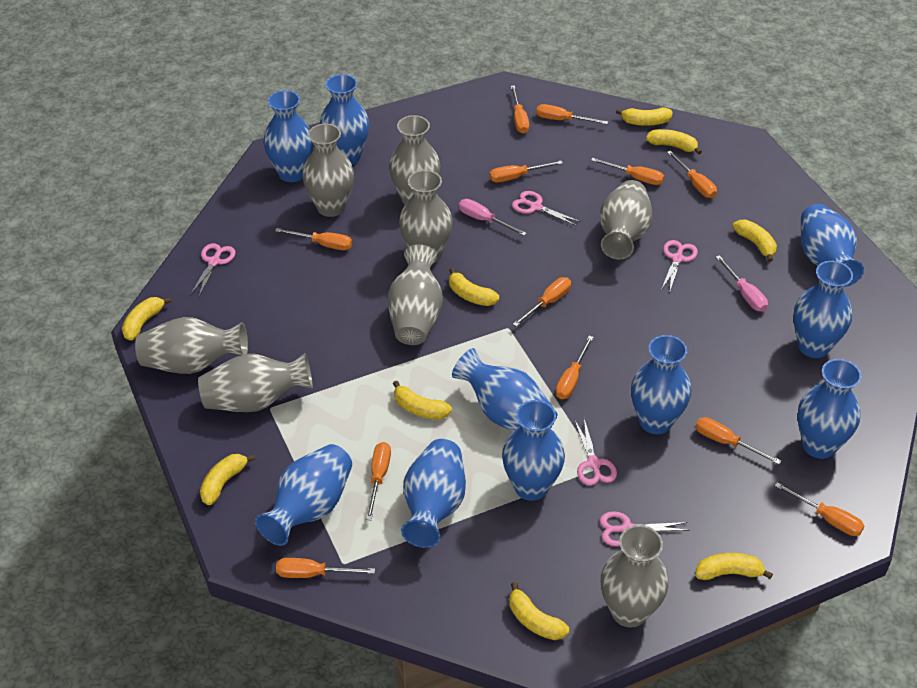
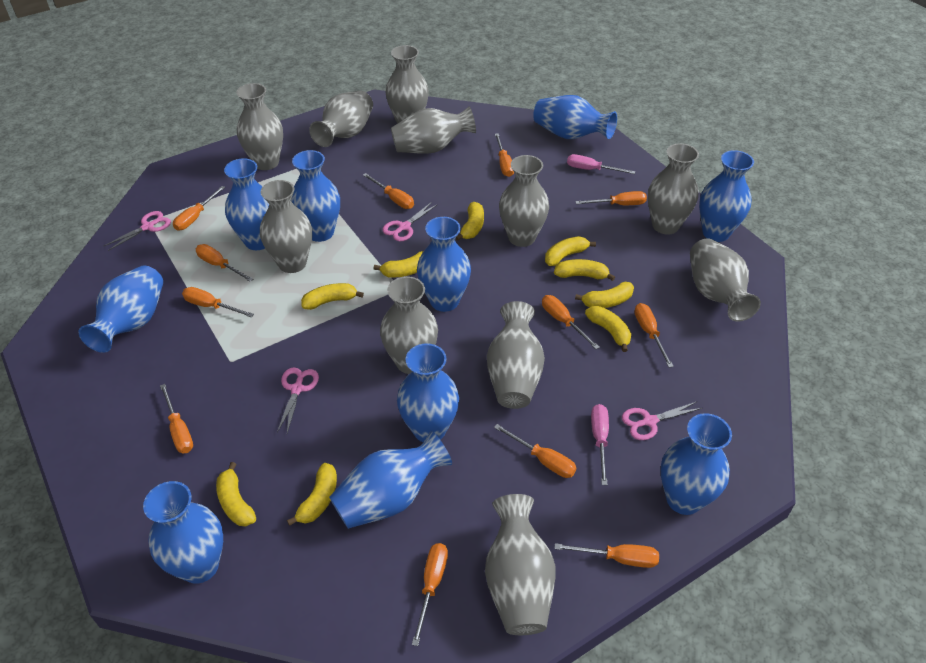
grey vase: 8 -> 11
pink scissors: 5 -> 4

